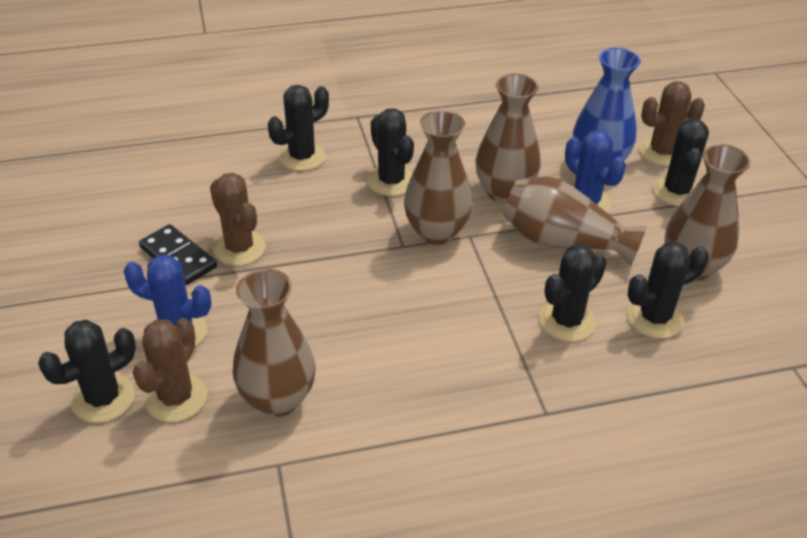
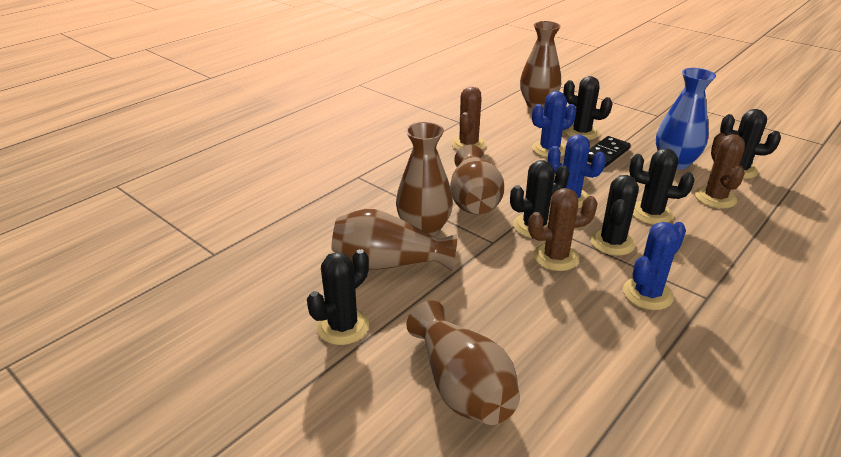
blue cactus: 2 -> 3

